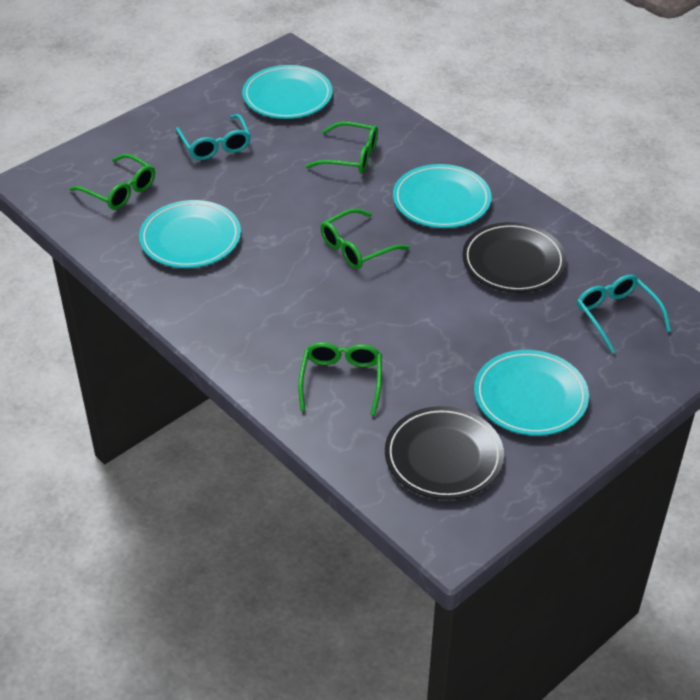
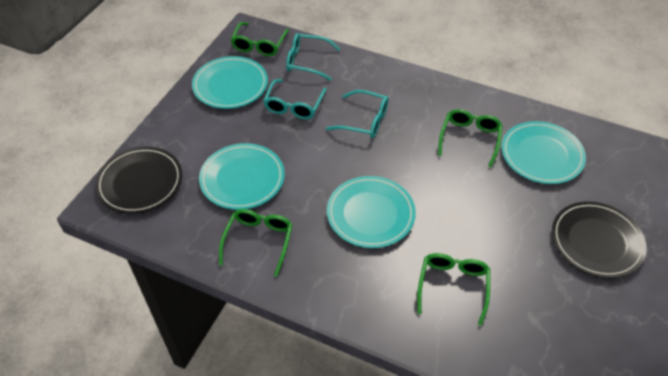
turquoise glasses: 2 -> 3

